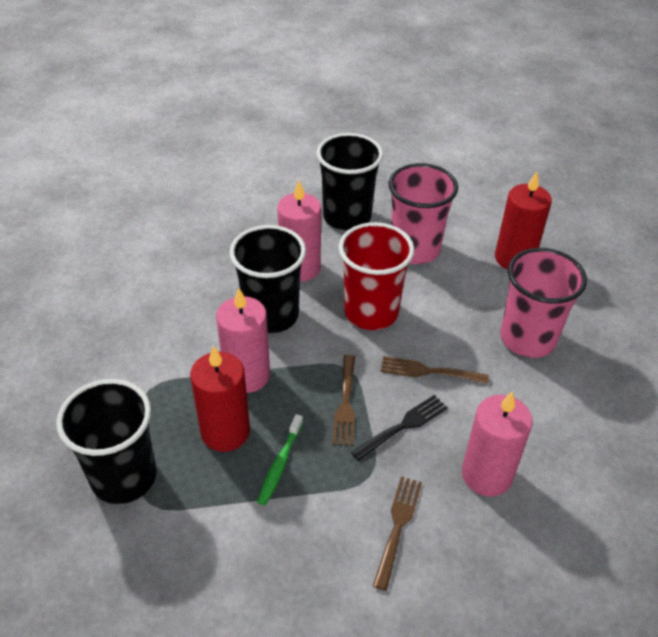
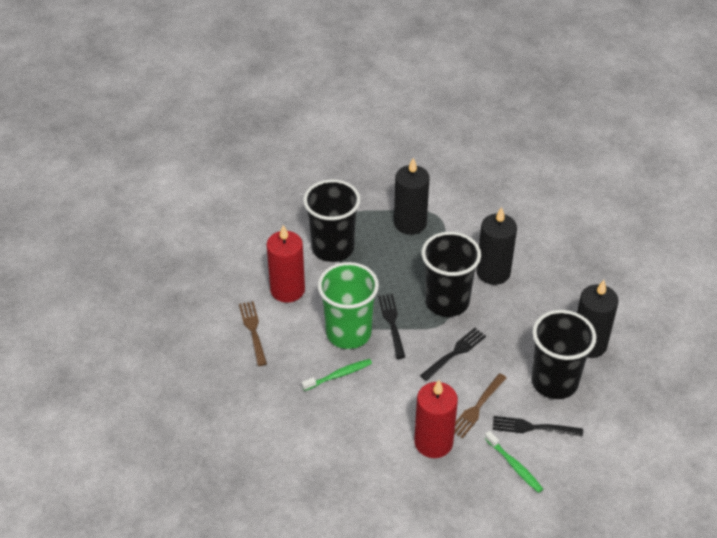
black candle: 0 -> 3
black fork: 1 -> 3
brown fork: 3 -> 2
green cup: 0 -> 1
green toothbrush: 1 -> 2
pink candle: 3 -> 0
pink cup: 2 -> 0
red cup: 1 -> 0

